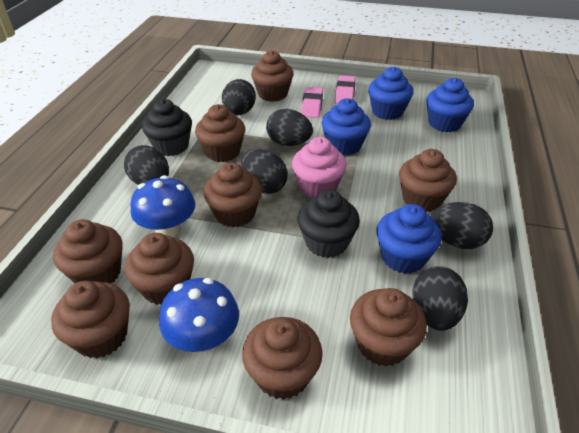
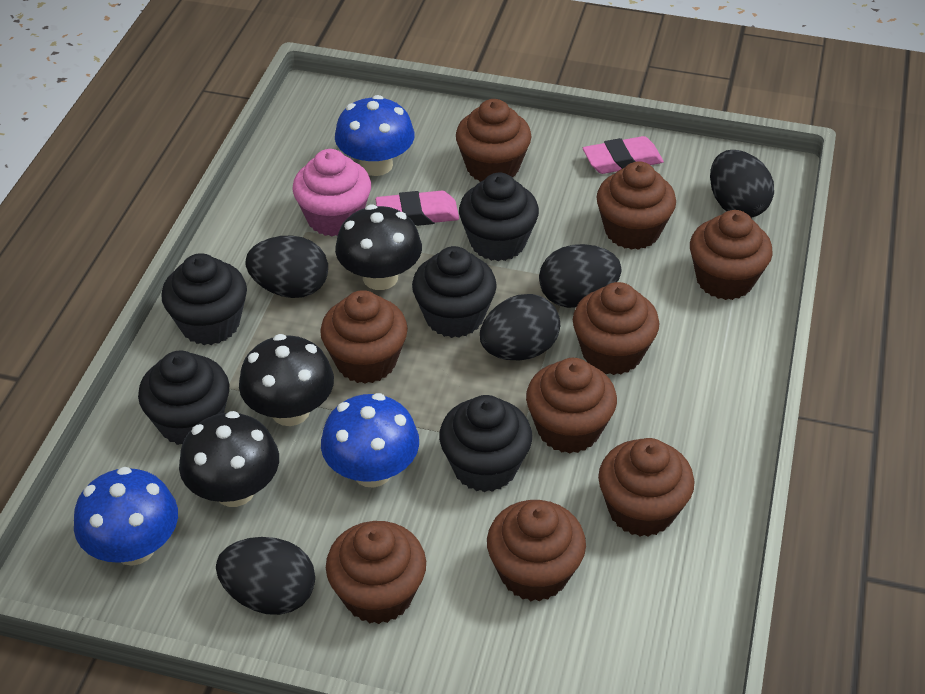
black cupcake: 2 -> 5
black egg: 6 -> 5
black mushroom: 0 -> 3
blue cupcake: 4 -> 0
blue mushroom: 2 -> 3

